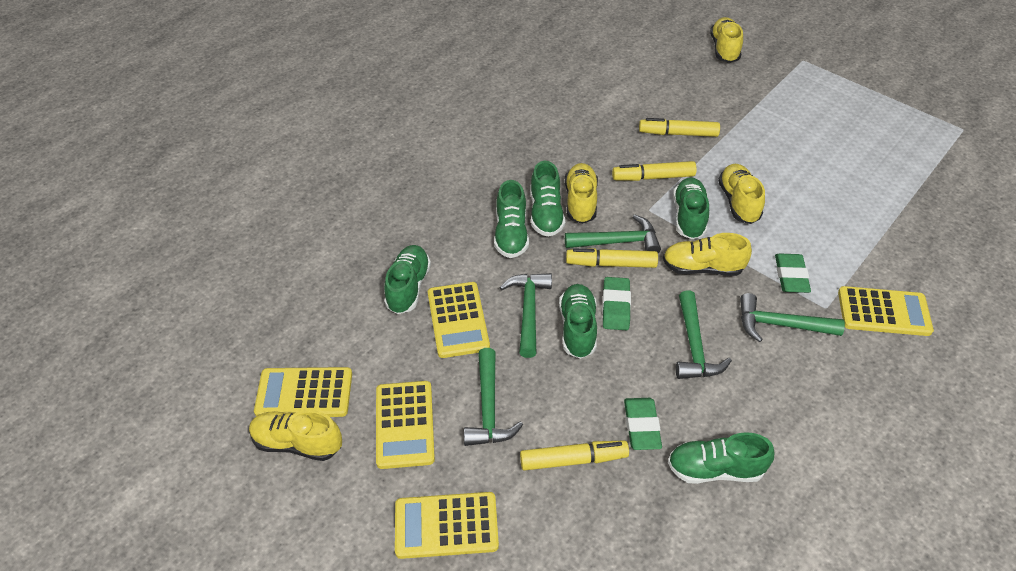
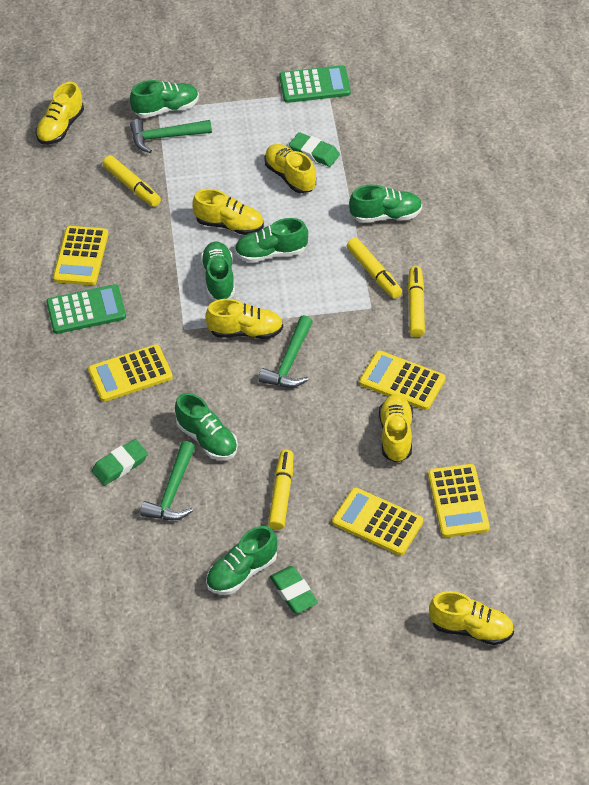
green calculator: 0 -> 2
green hammer: 5 -> 3
yellow shoe: 5 -> 6

